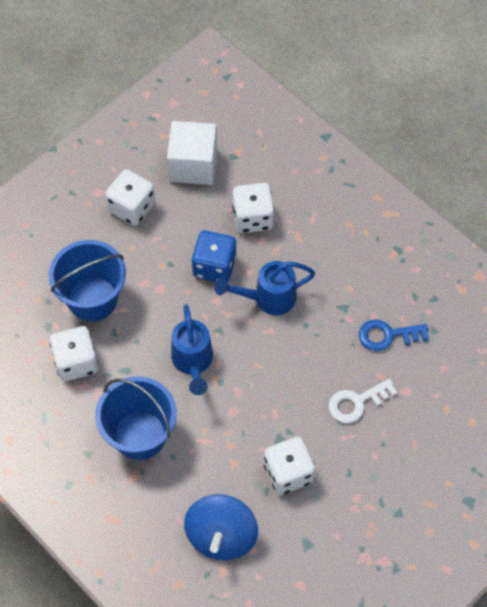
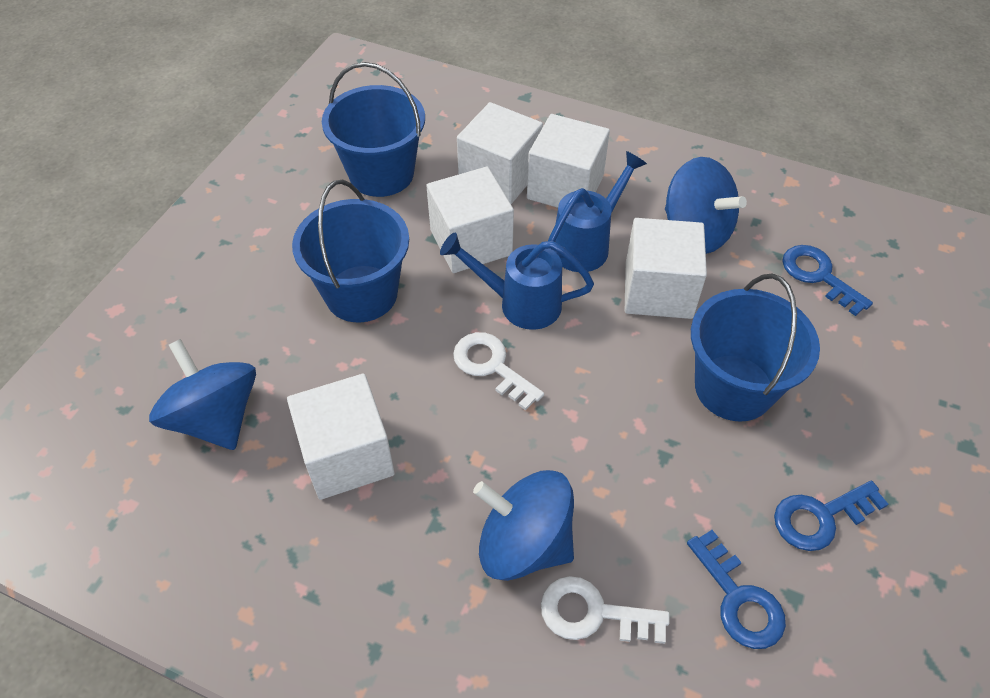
blue bucket: 2 -> 3
blue dice: 1 -> 0
blue key: 1 -> 3
blue spinning top: 1 -> 3
white cube: 1 -> 5
white dice: 4 -> 0
white key: 1 -> 2

